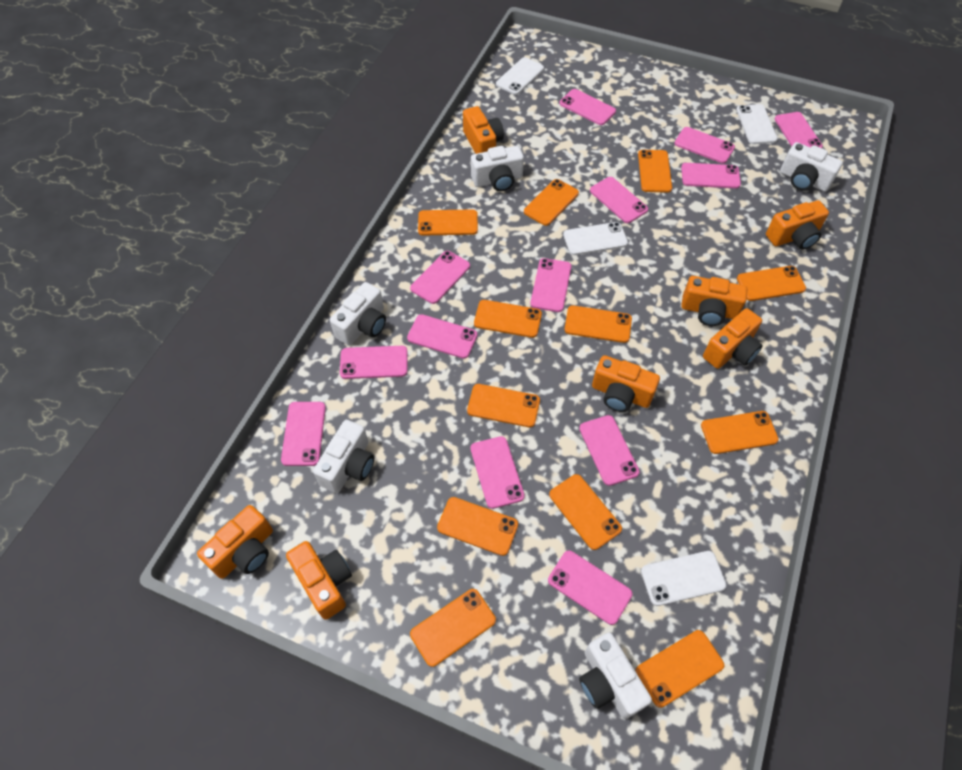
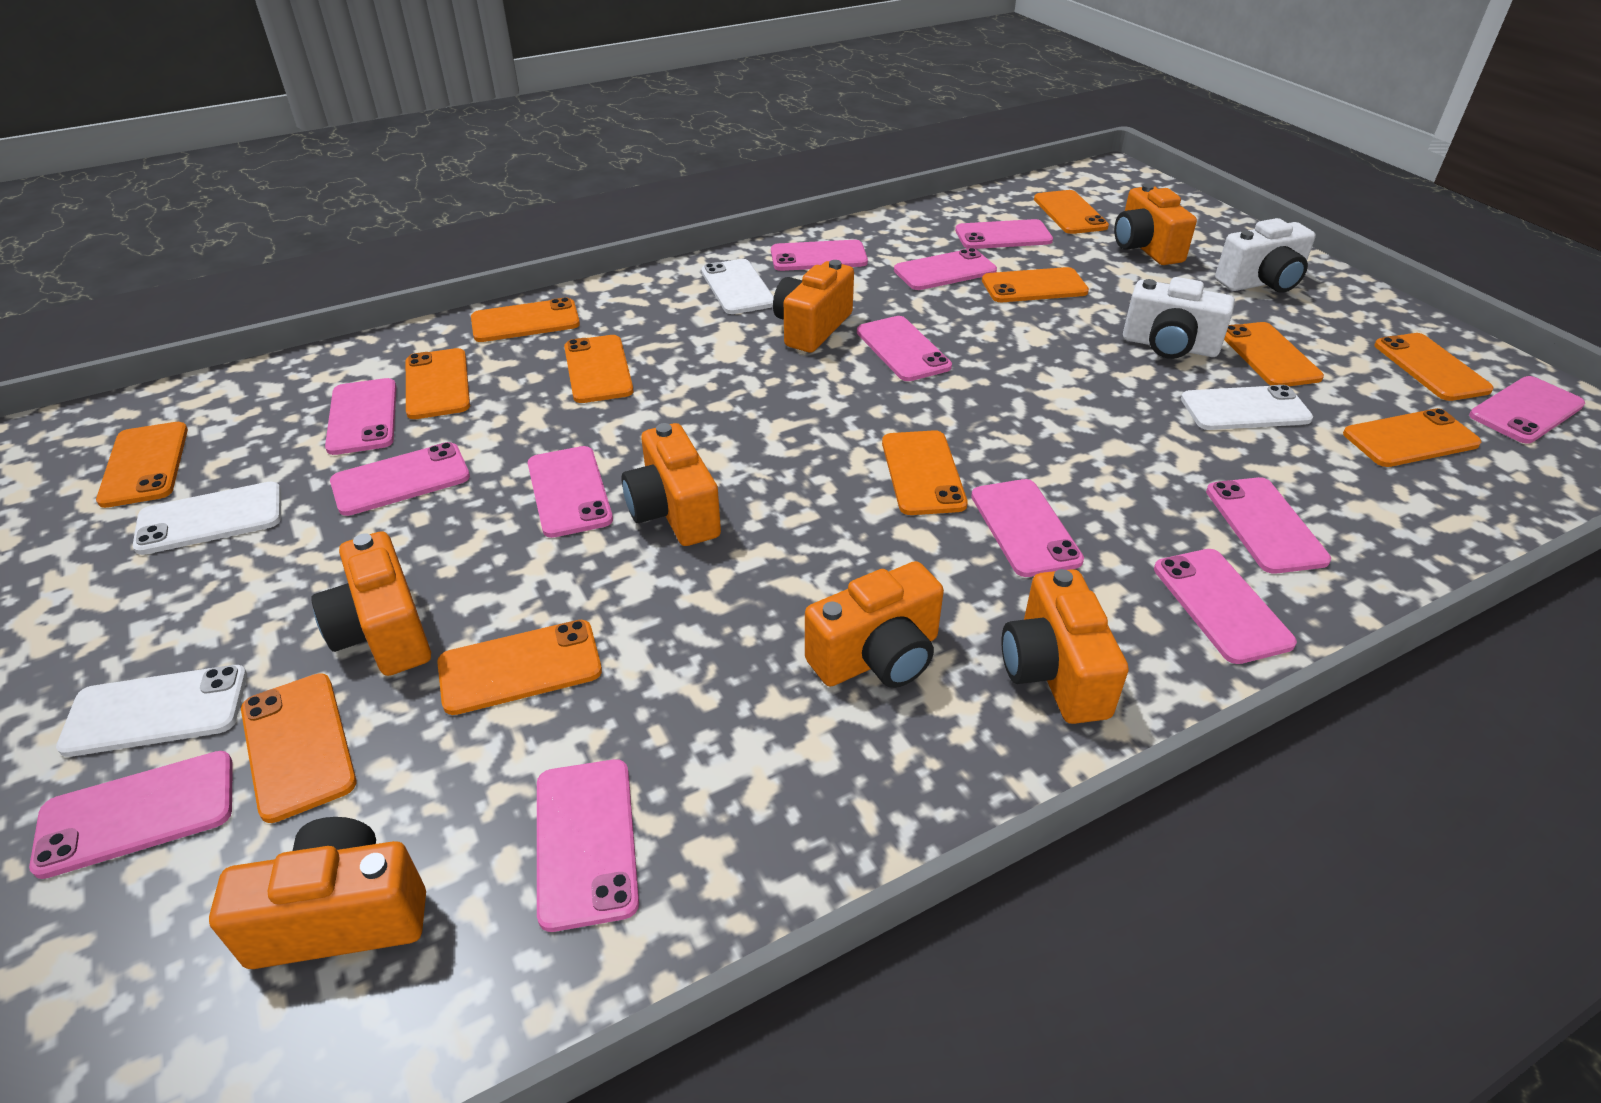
white camera: 5 -> 2

